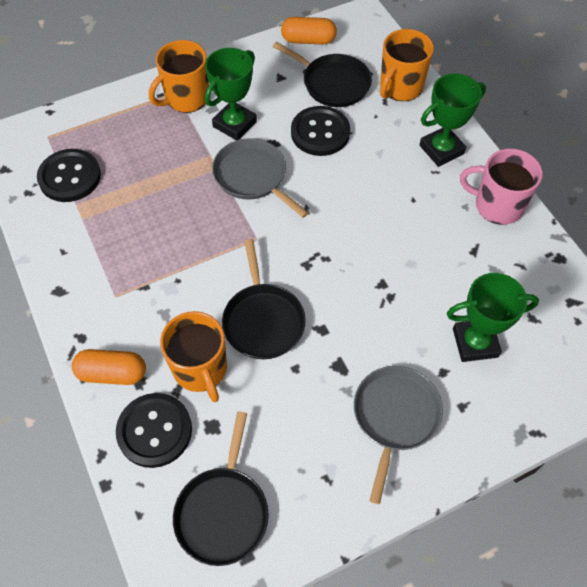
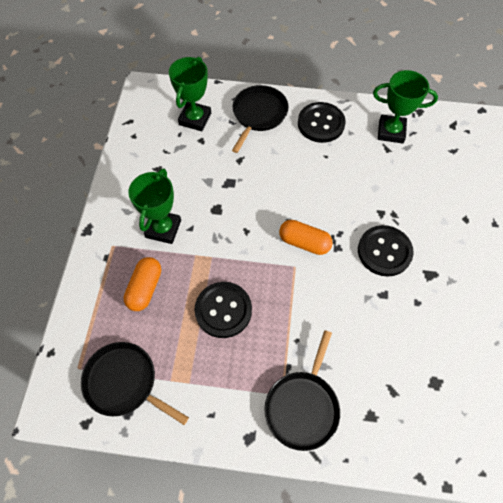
grey pan: 2 -> 0
orange mug: 3 -> 0
pink mug: 1 -> 0

